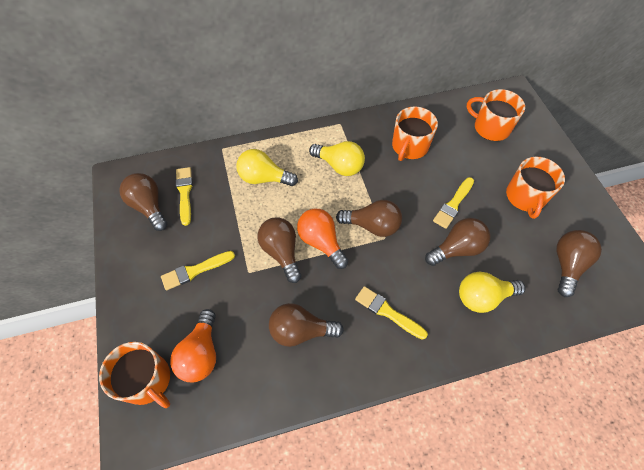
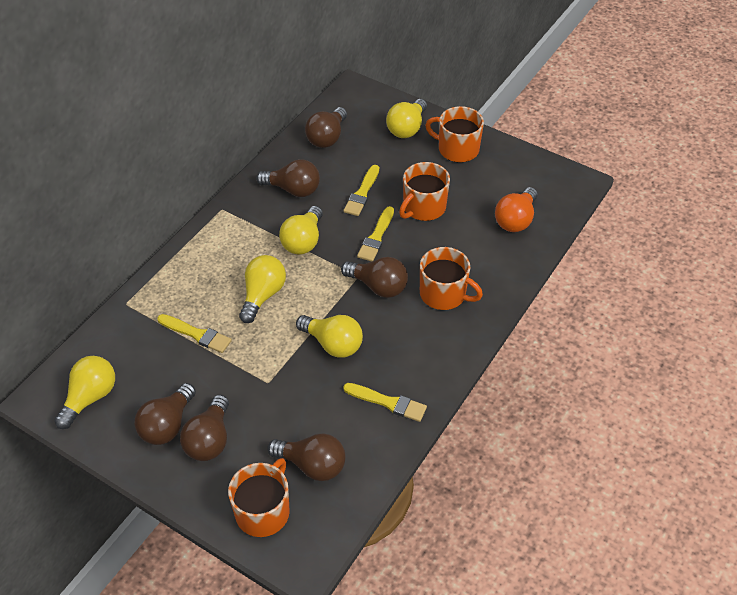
orange light bulb: 2 -> 1
yellow light bulb: 3 -> 5

